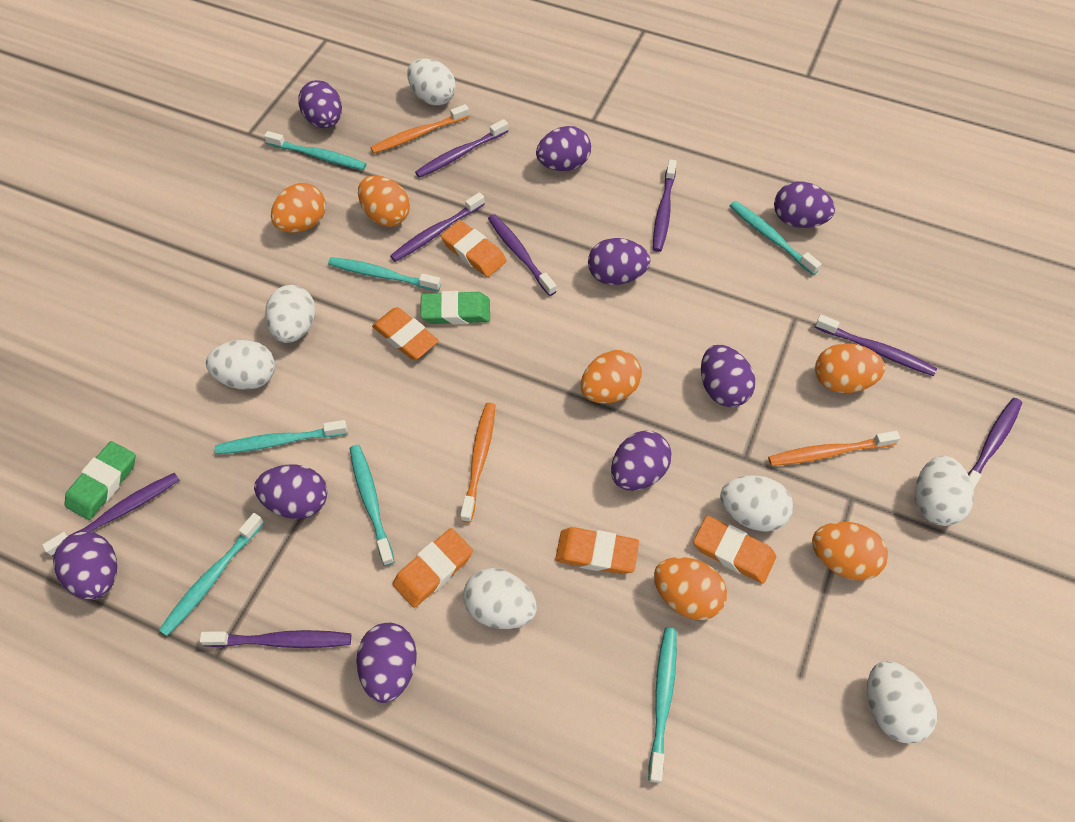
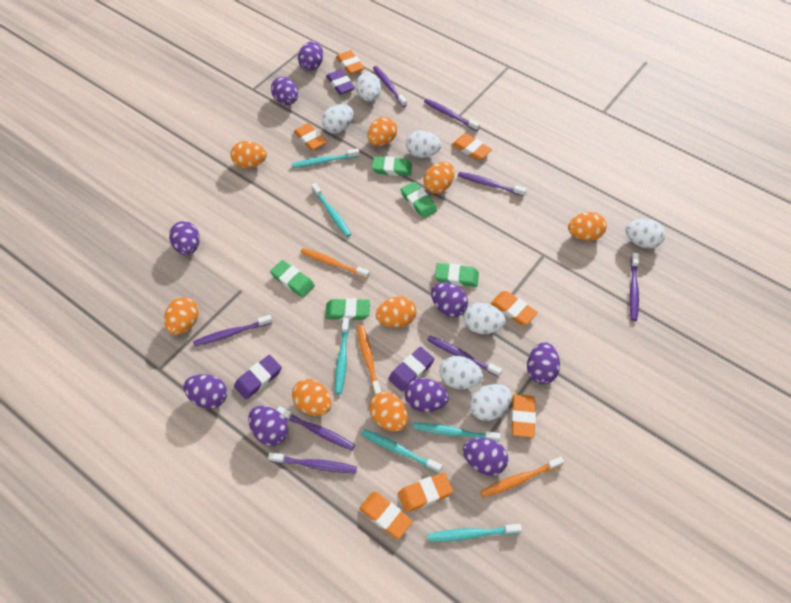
green eraser: 2 -> 5
orange egg: 6 -> 8
orange eraser: 5 -> 7
purple eraser: 0 -> 3
turquoise toothbrush: 7 -> 6

